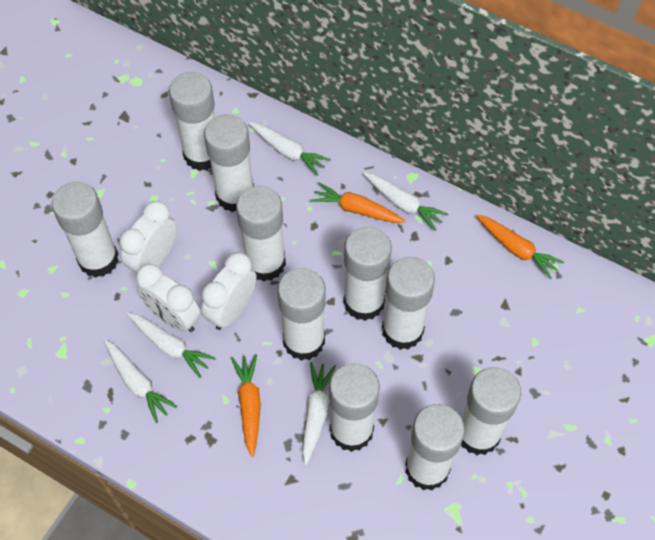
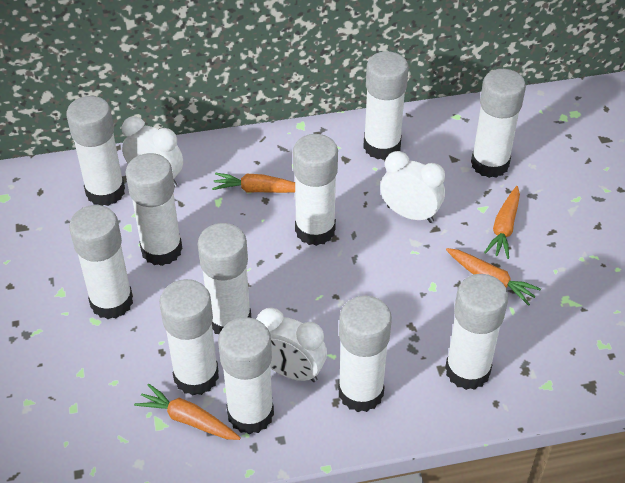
orange carrot: 3 -> 4
white carrot: 5 -> 0
white glue stick: 10 -> 11

